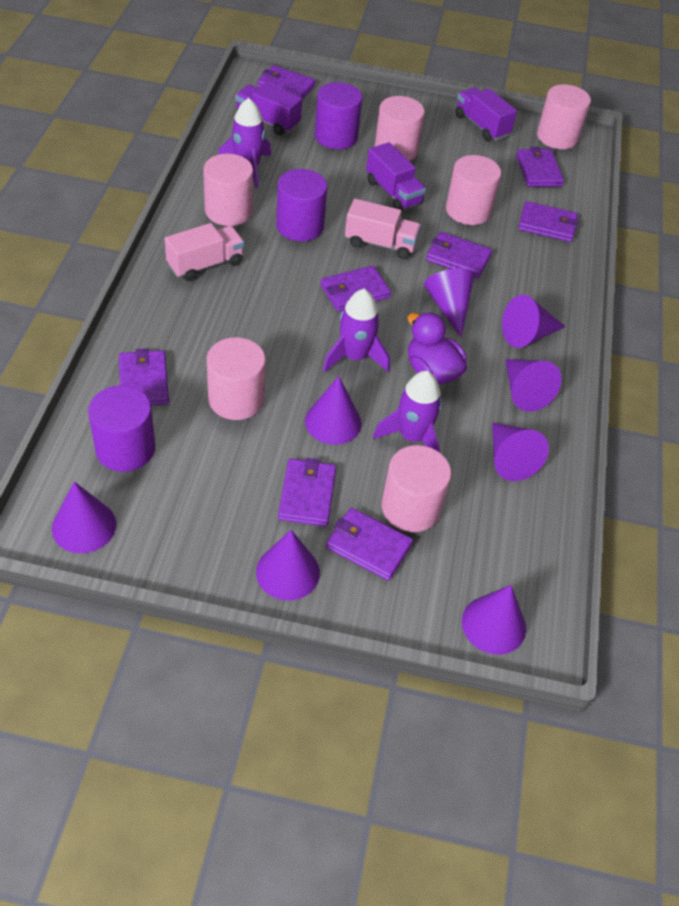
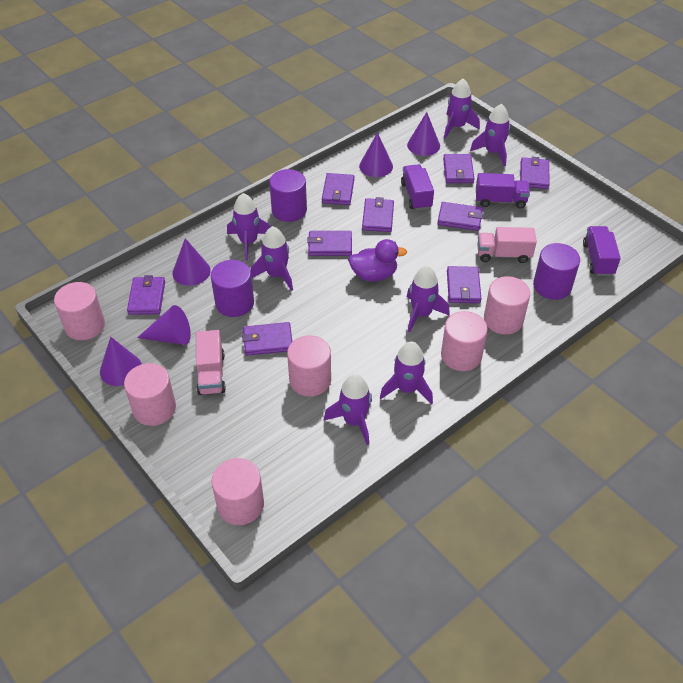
purple cone: 8 -> 5
purple rocket: 3 -> 7
purple wallet: 8 -> 9

